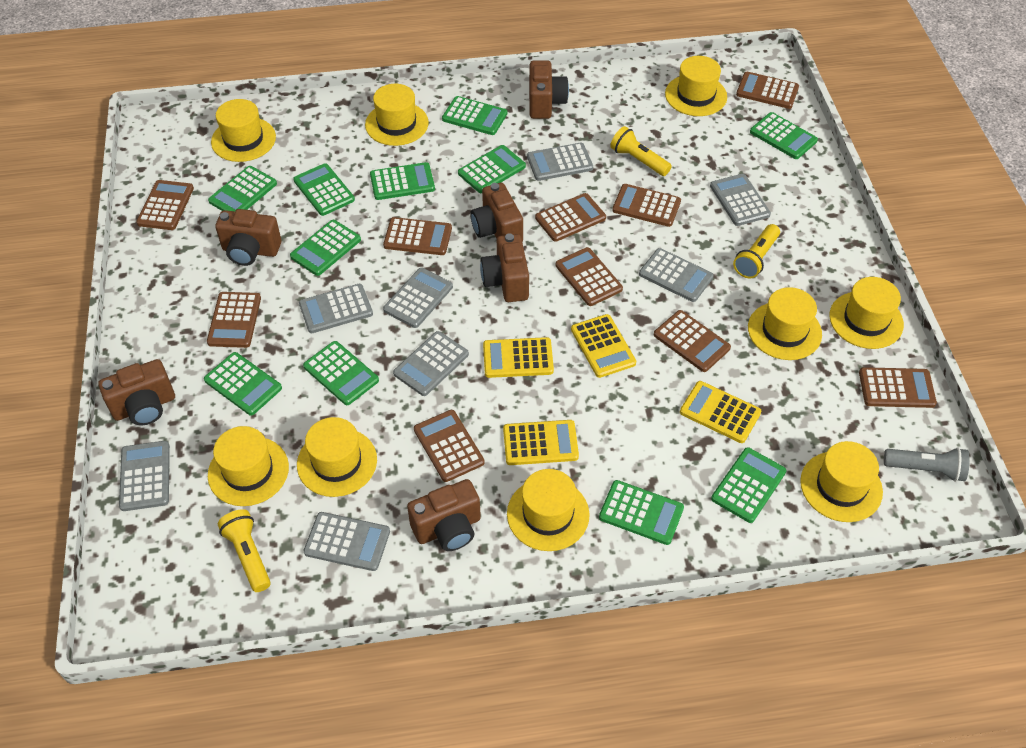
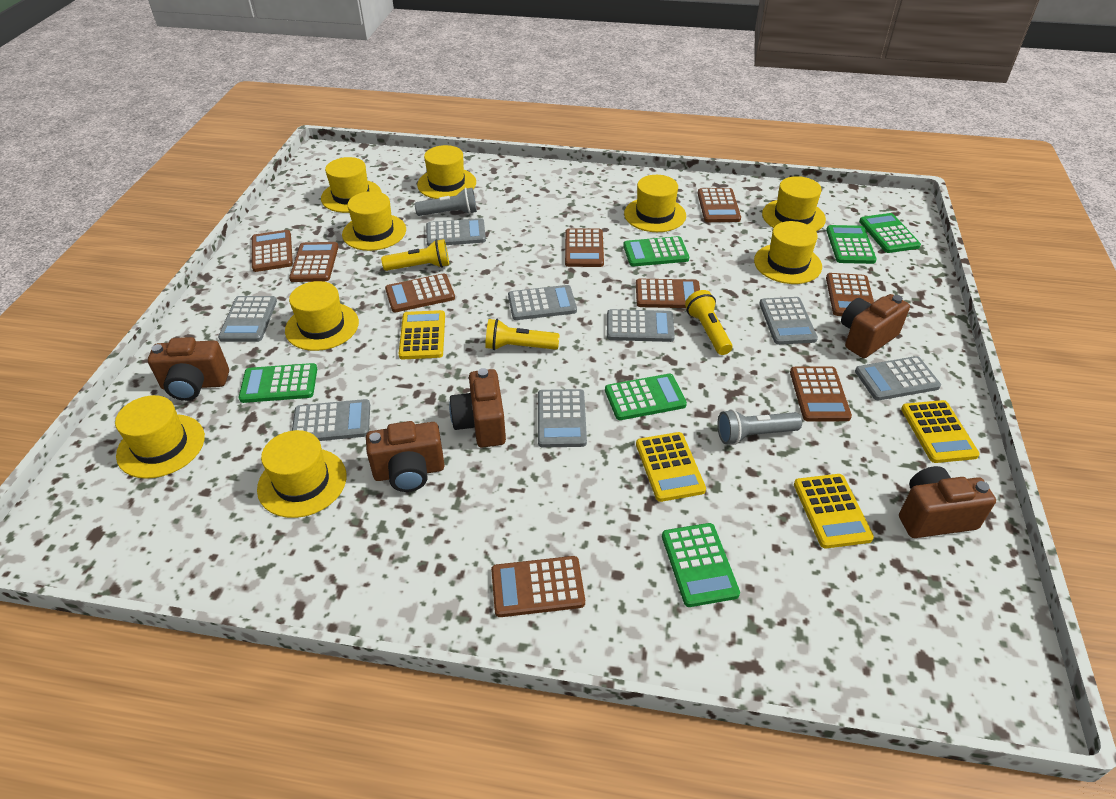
brown calculator: 10 -> 9
brown camera: 6 -> 5
green calculator: 11 -> 6
grey flashlight: 1 -> 2

